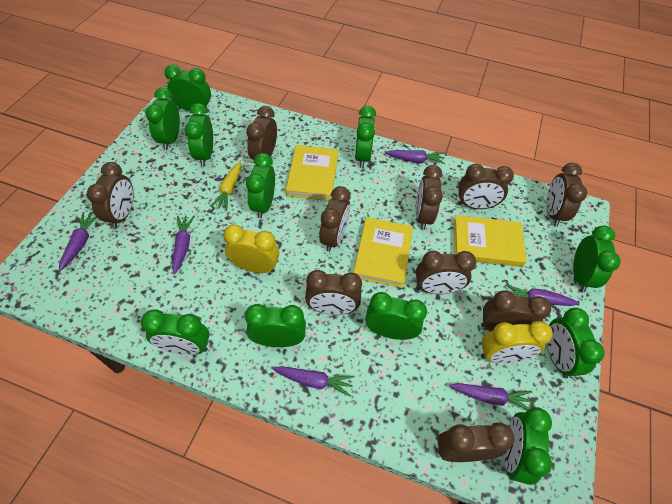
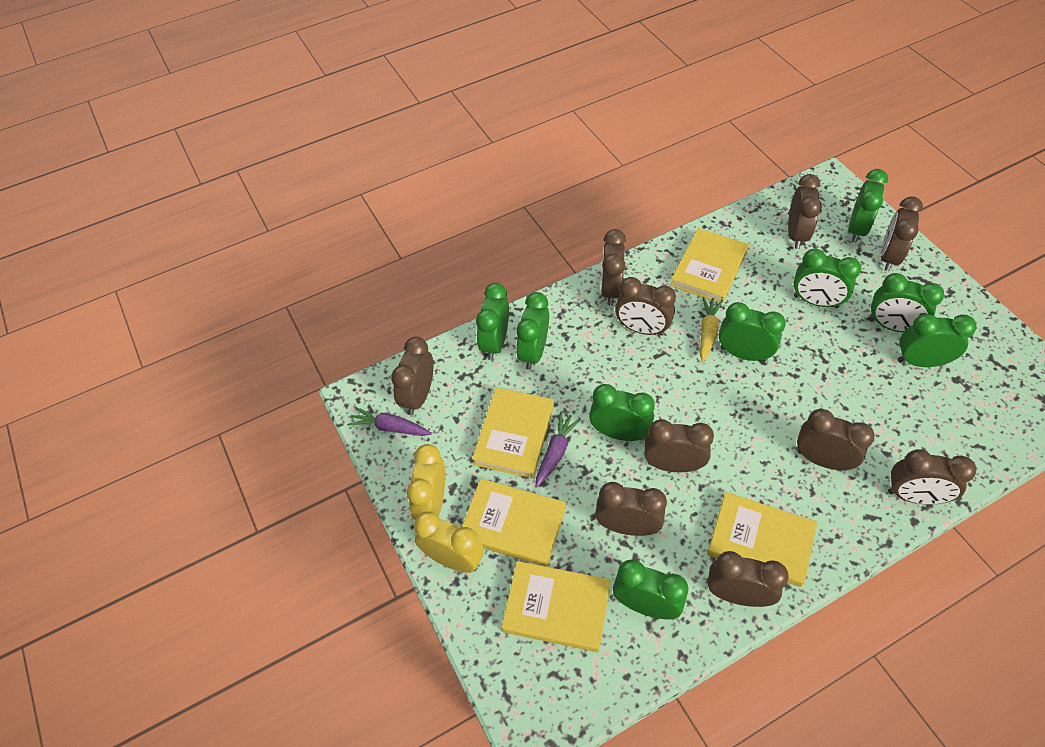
green clock: 11 -> 9
purple carrot: 6 -> 2
yellow book: 3 -> 5

